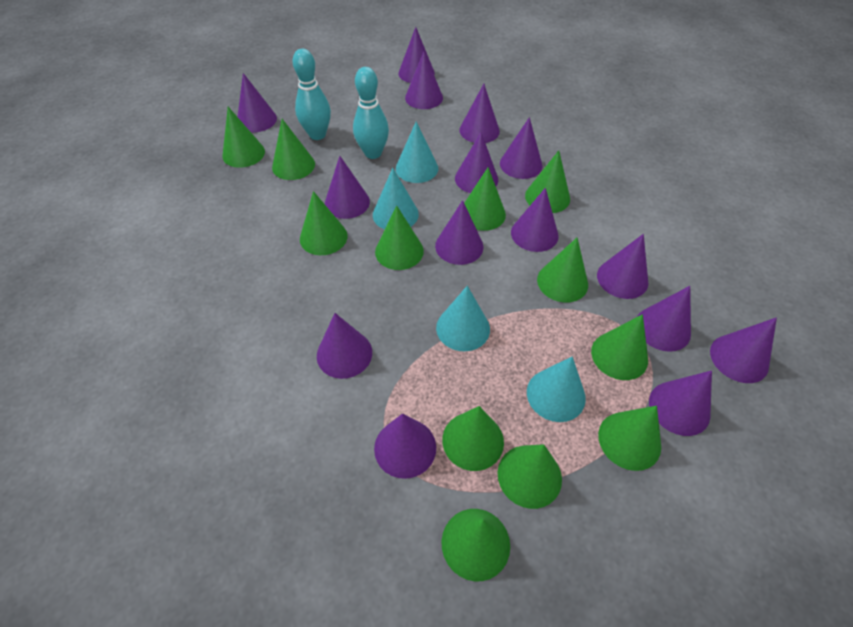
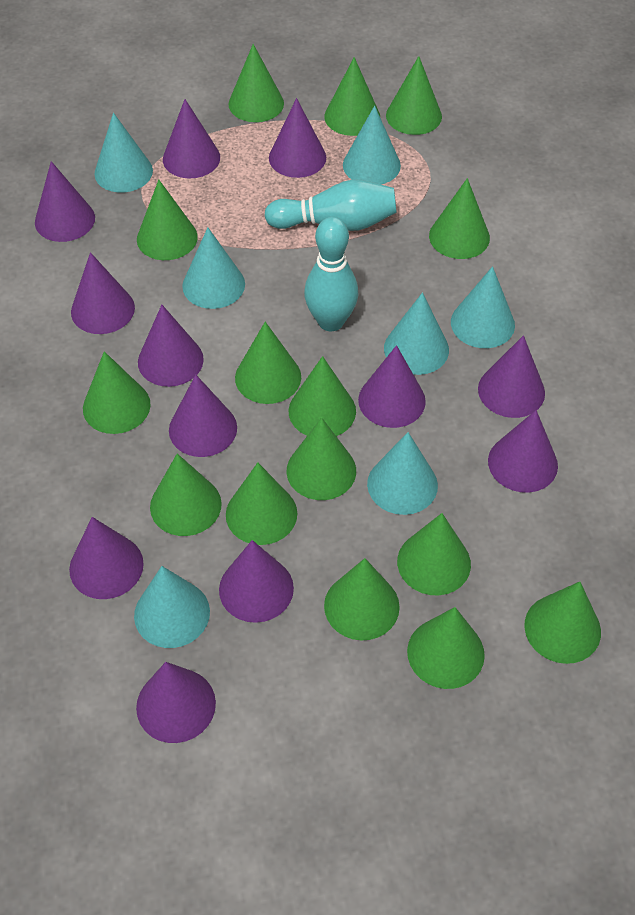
green cone: 12 -> 15
purple cone: 15 -> 12
turquoise cone: 4 -> 7

